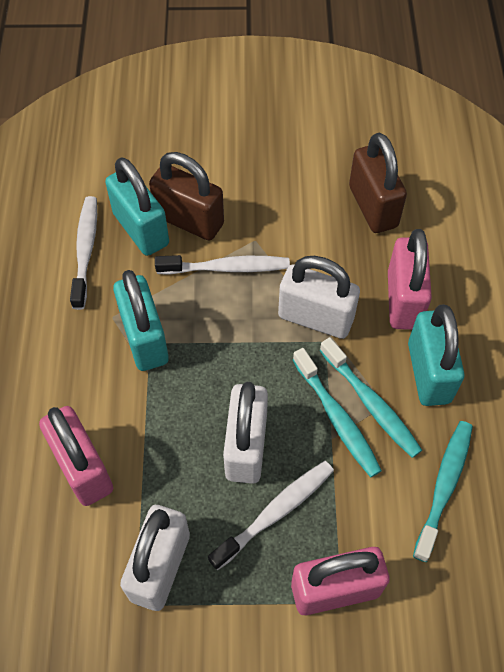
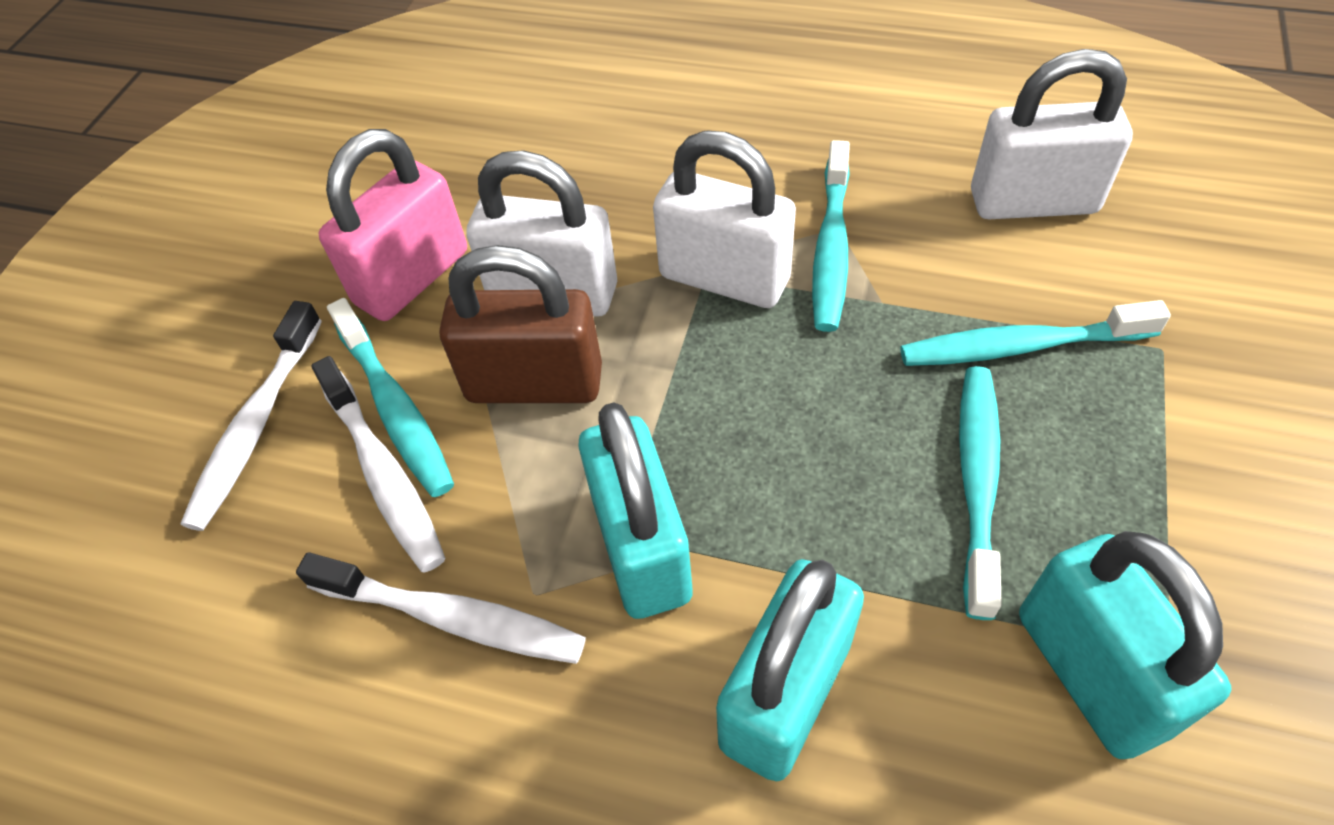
brown padlock: 2 -> 1
pink padlock: 3 -> 1
turquoise toothbrush: 3 -> 4

